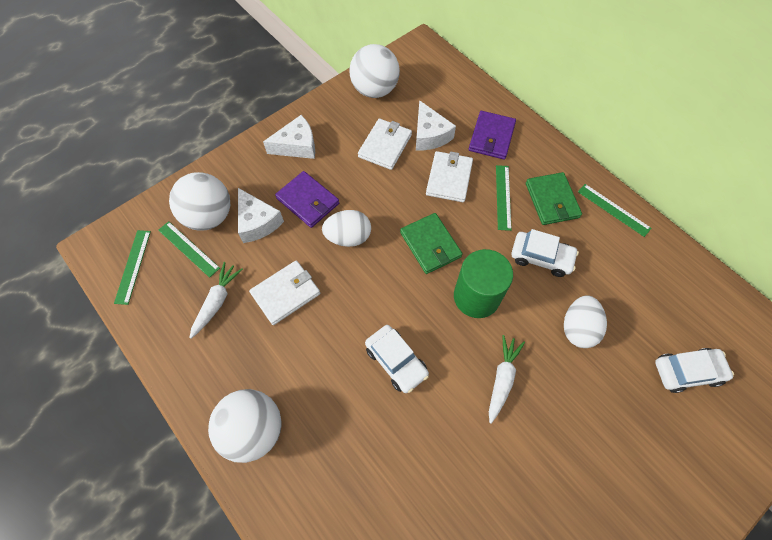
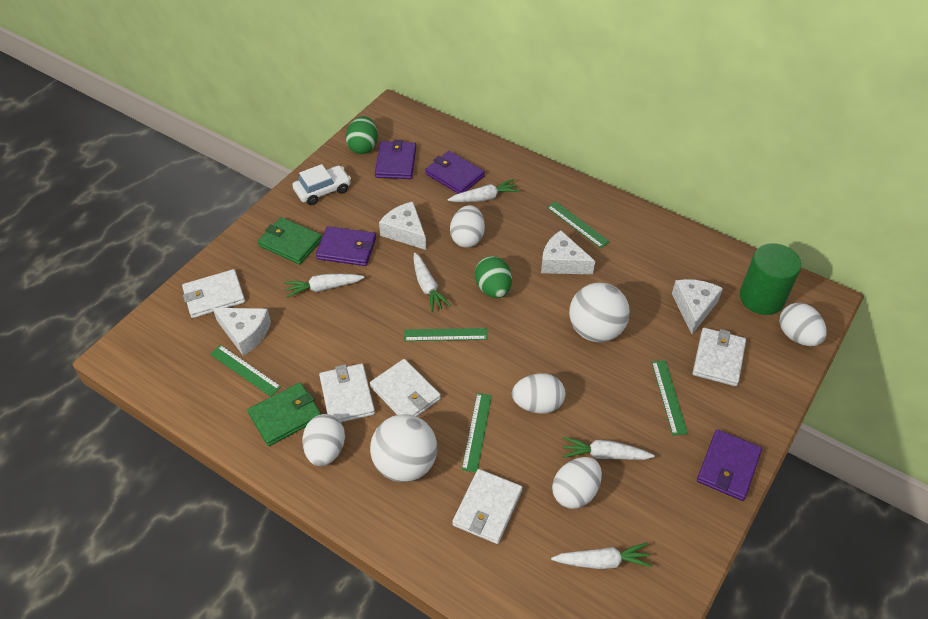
green egg: 0 -> 2
green ruler: 4 -> 5
purple wallet: 2 -> 4
white ball: 3 -> 2
white car: 3 -> 1
white carrot: 2 -> 5
white cheese: 3 -> 4
white egg: 2 -> 5
white wallet: 3 -> 5

